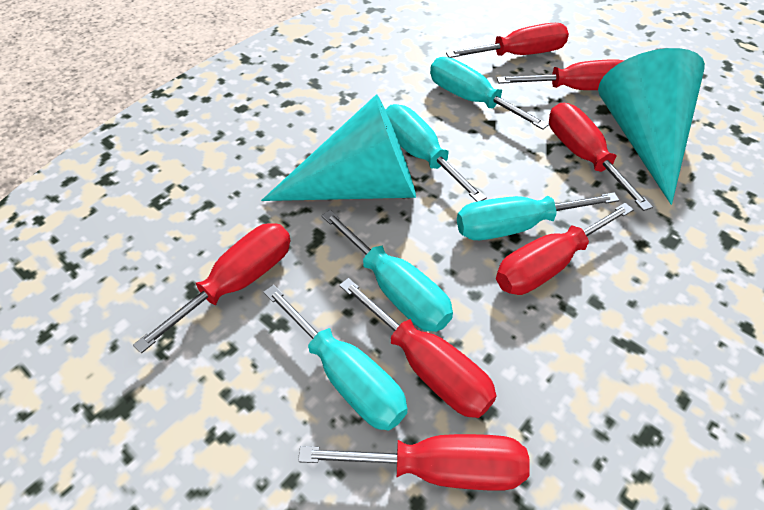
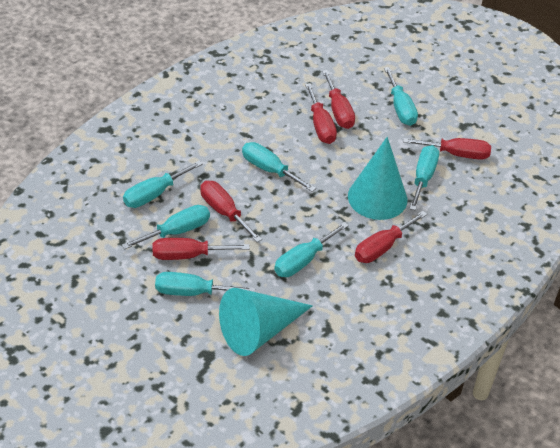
red screwdriver: 7 -> 6
turquoise screwdriver: 5 -> 7

